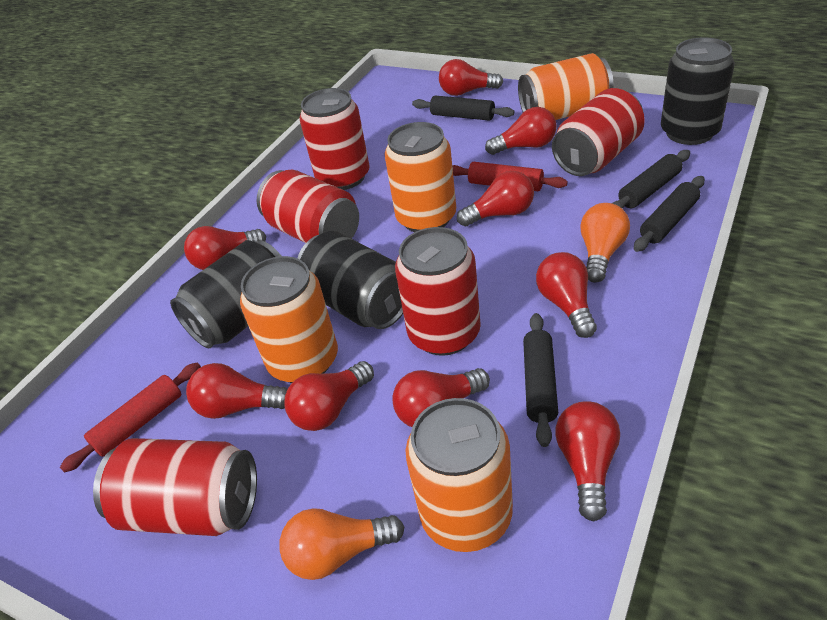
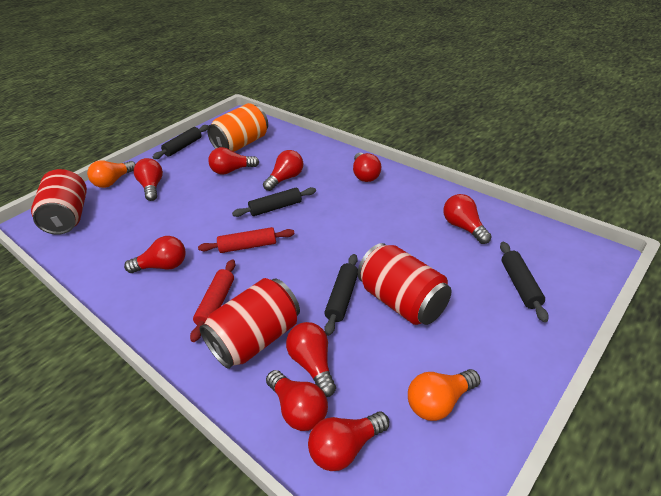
black can: 3 -> 0
orange can: 4 -> 1
red can: 5 -> 3

